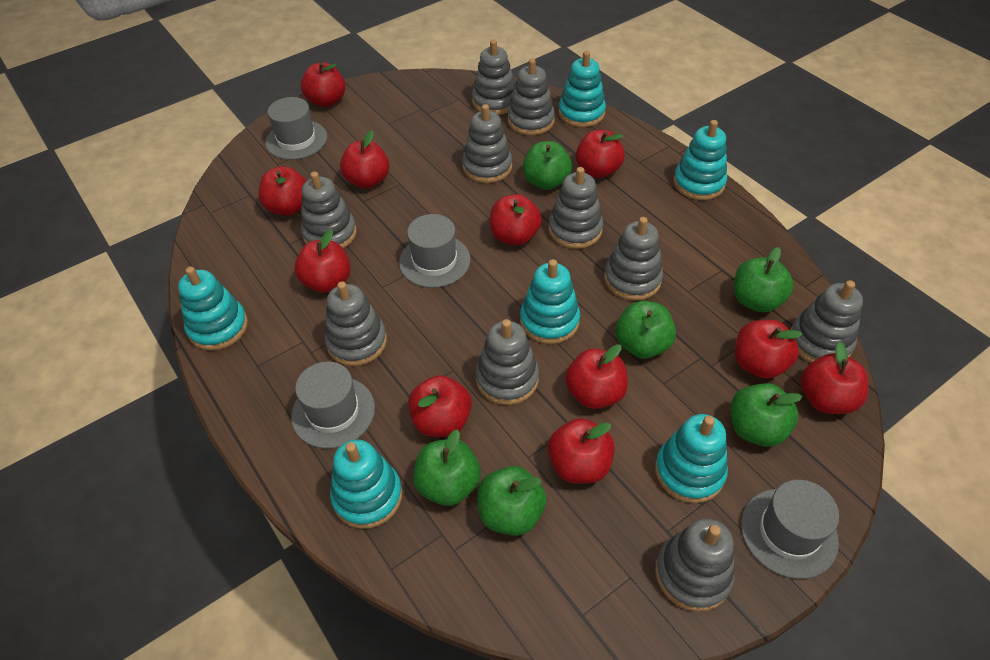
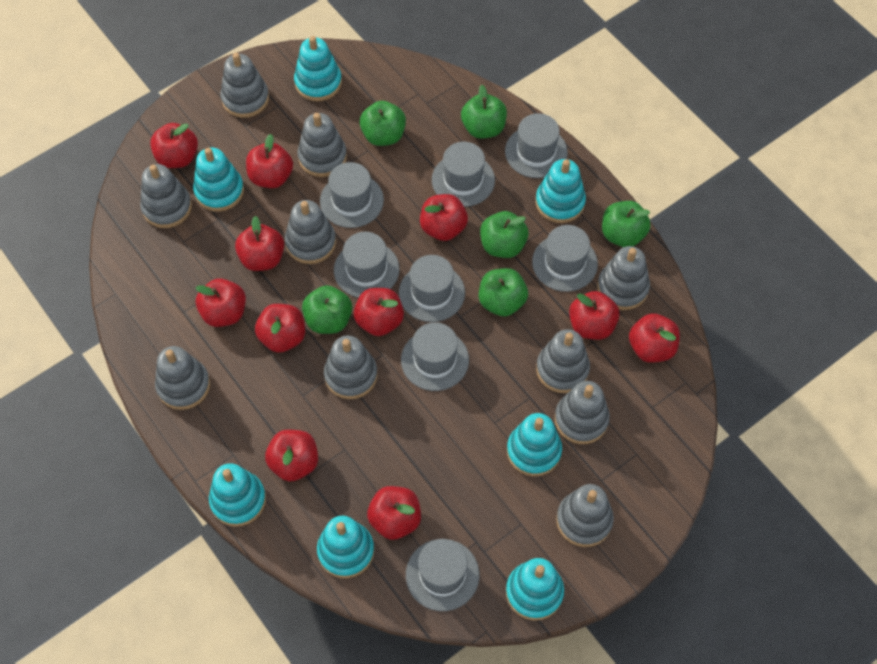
grey hat: 4 -> 8
turquoise stacking toy: 6 -> 7

